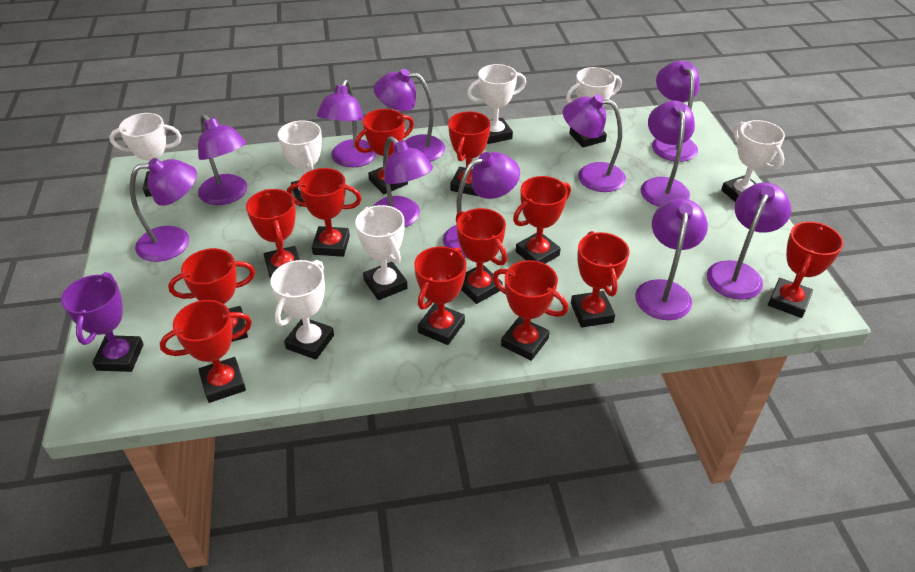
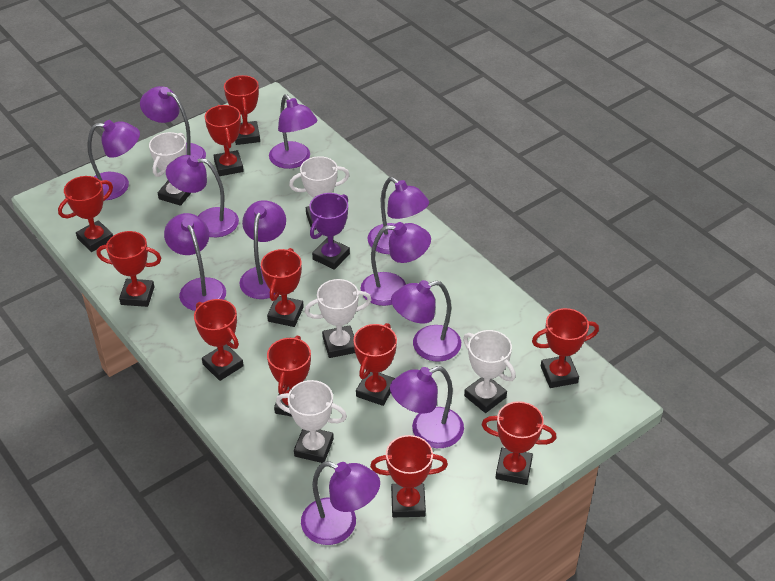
red trophy: 12 -> 11
white trophy: 7 -> 5

